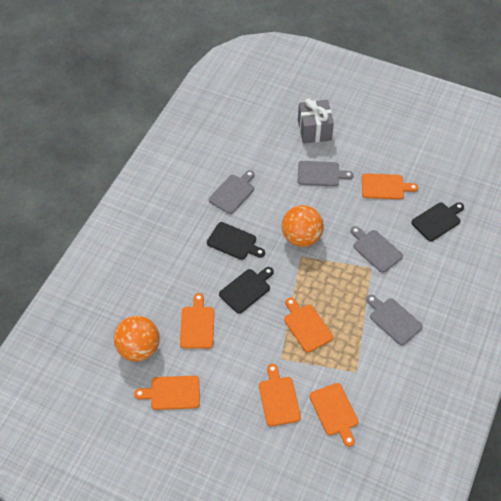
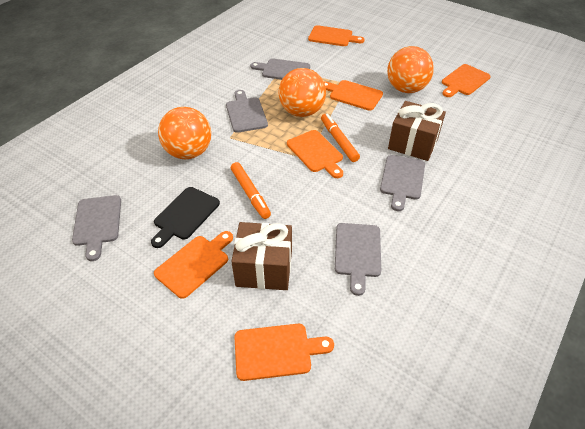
black cutting board: 3 -> 1
brown gift: 0 -> 2
grey cutting board: 4 -> 5
grey gift: 1 -> 0
orange ball: 2 -> 3
orange marker: 0 -> 2

